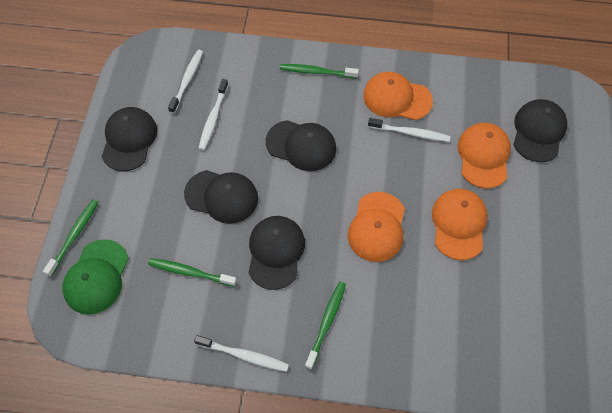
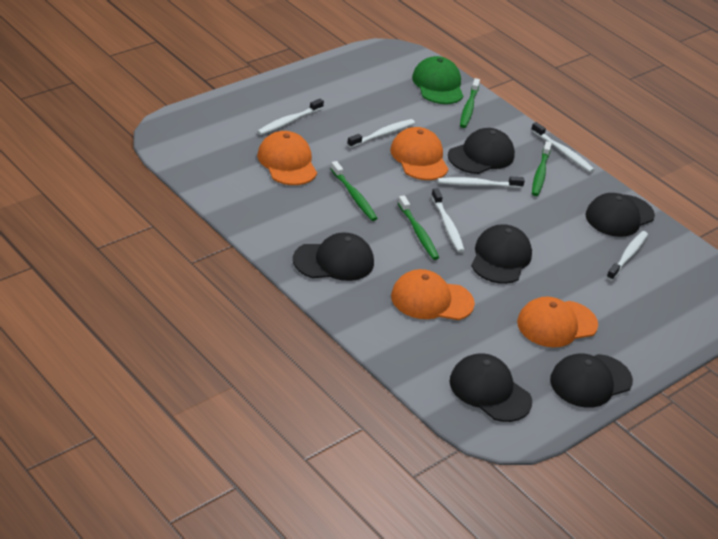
black cap: 5 -> 6
white toothbrush: 4 -> 6

